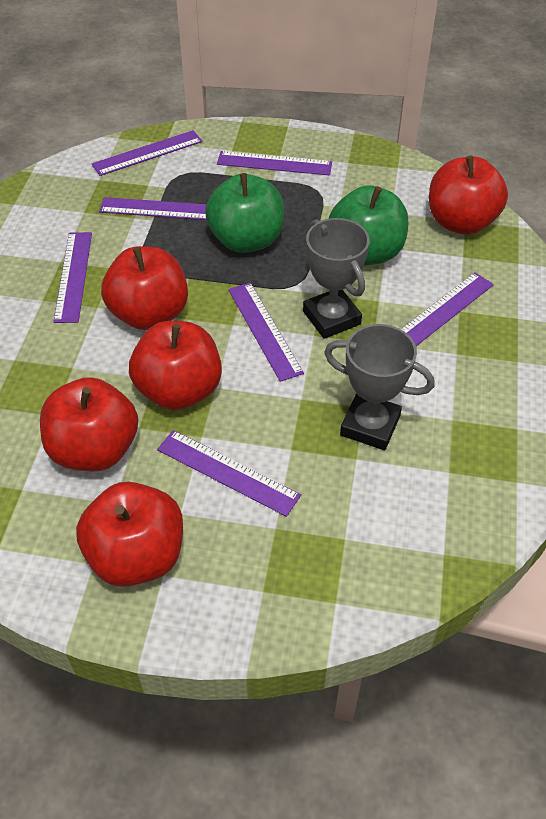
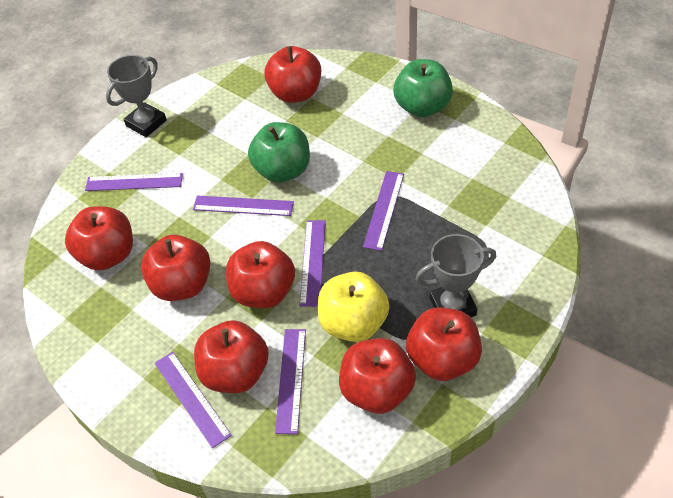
purple ruler: 7 -> 6
red apple: 5 -> 7
yellow apple: 0 -> 1

